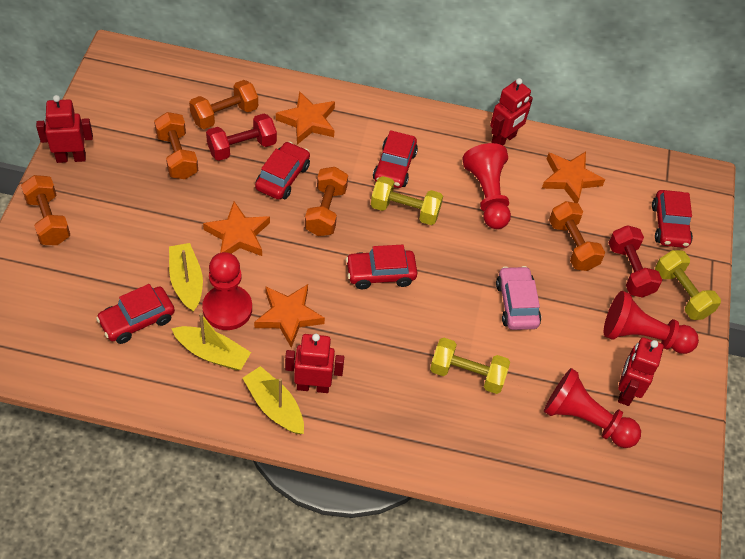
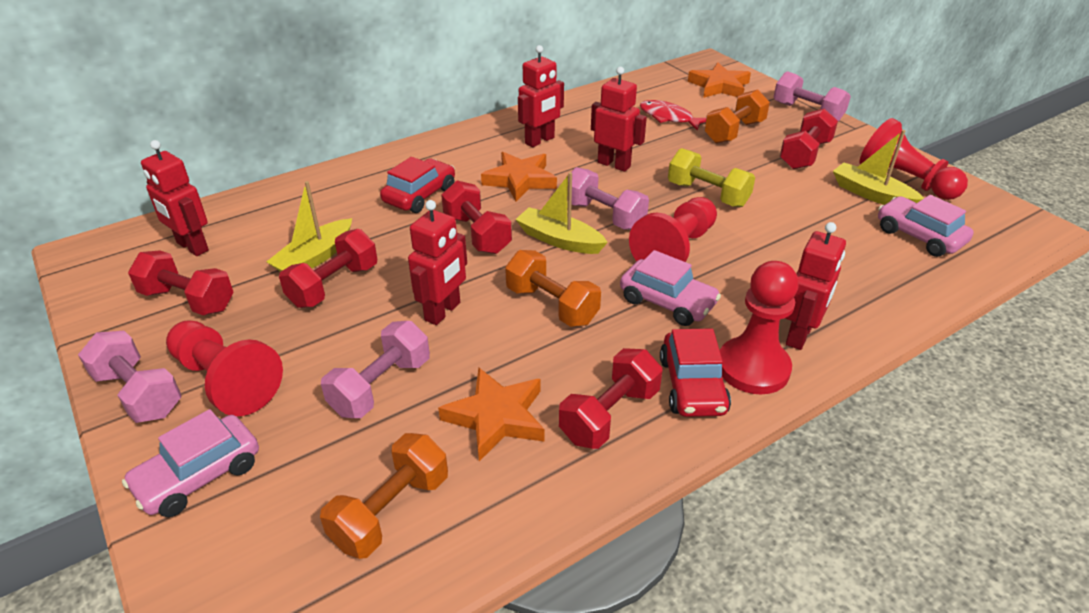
orange dumbbell: 5 -> 3
orange star: 4 -> 3
pink car: 1 -> 3
pink dumbbell: 0 -> 4
red car: 5 -> 2
red dumbbell: 2 -> 5
red fish: 0 -> 1
red robot: 4 -> 5
yellow dumbbell: 3 -> 1

